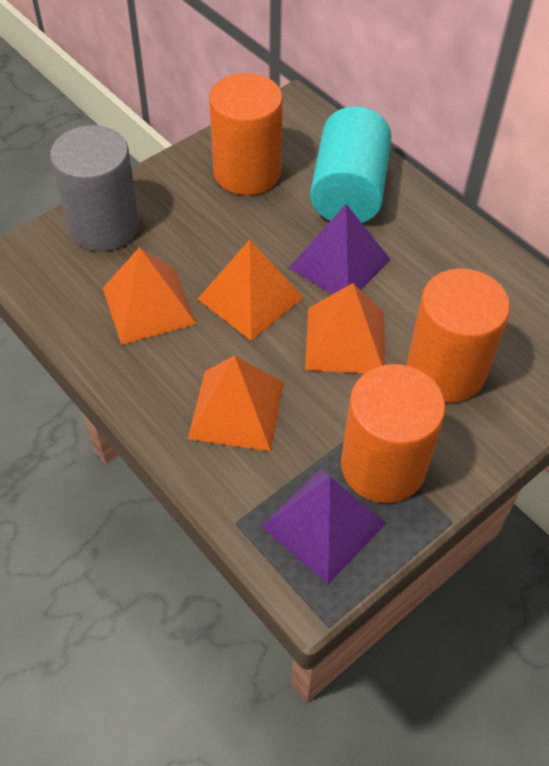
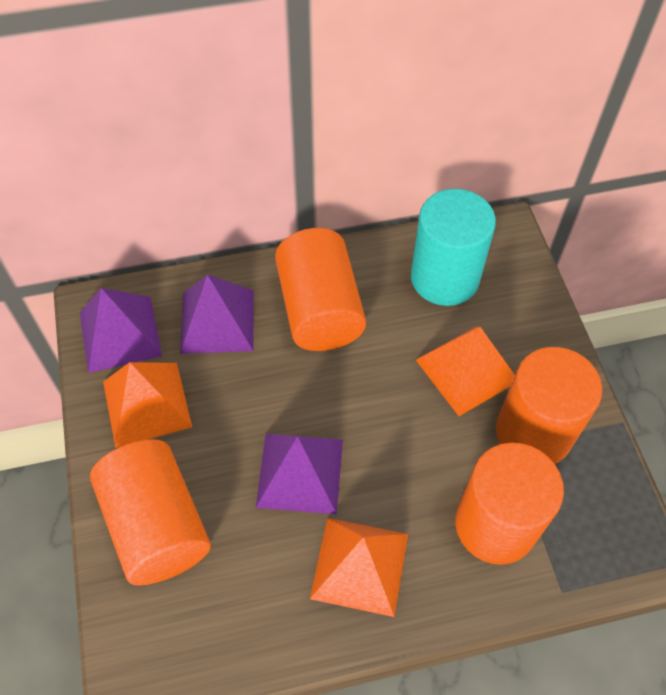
grey cylinder: 1 -> 0
orange cylinder: 3 -> 4
orange pyramid: 4 -> 3
purple pyramid: 2 -> 3

